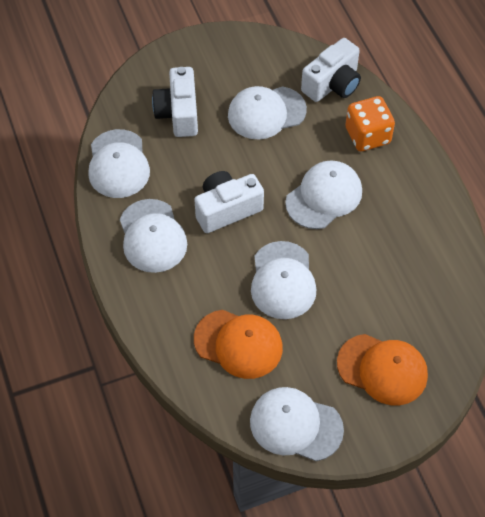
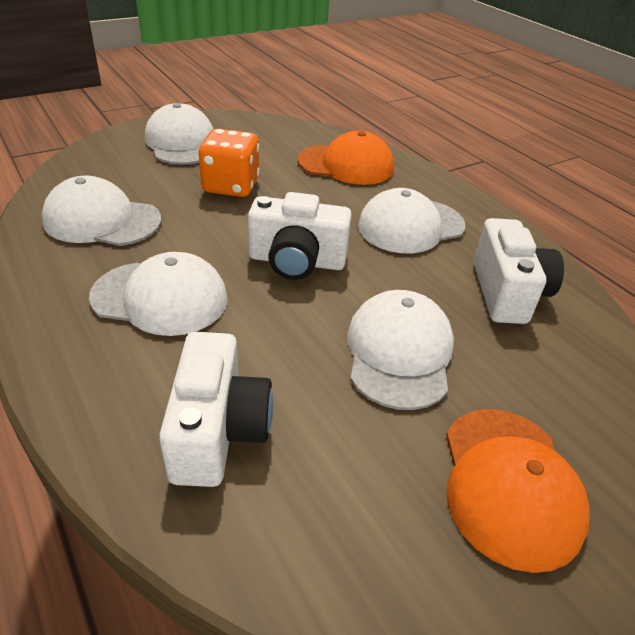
white cap: 6 -> 5

